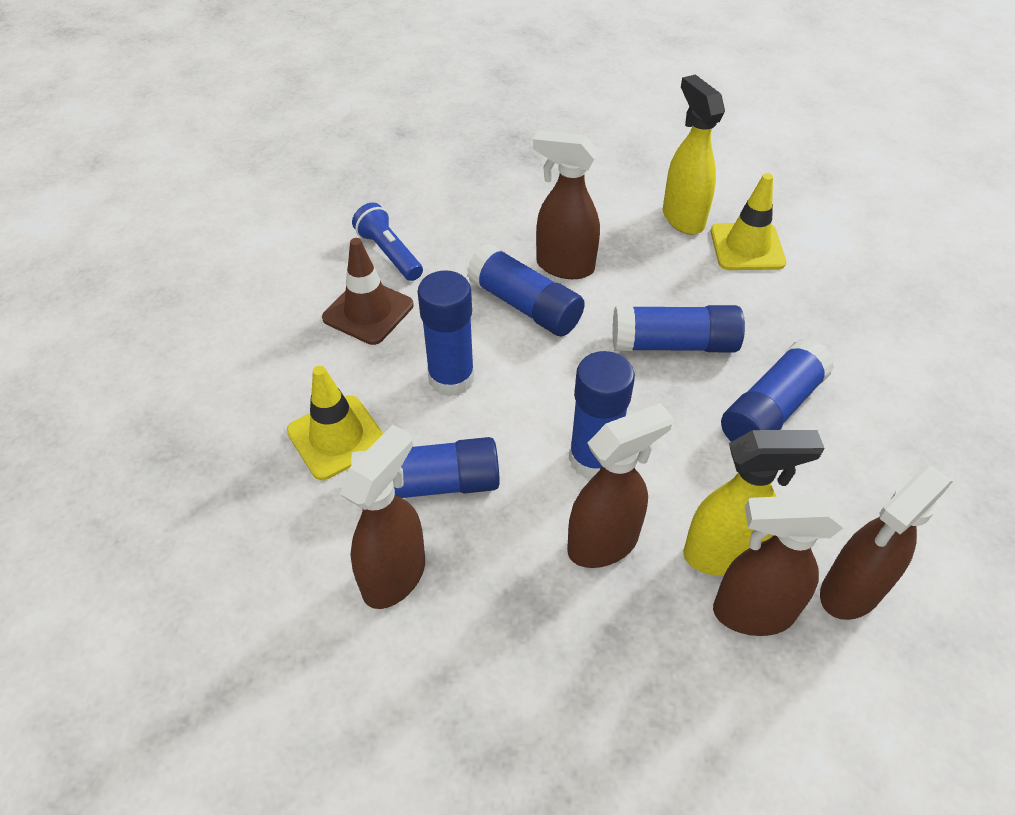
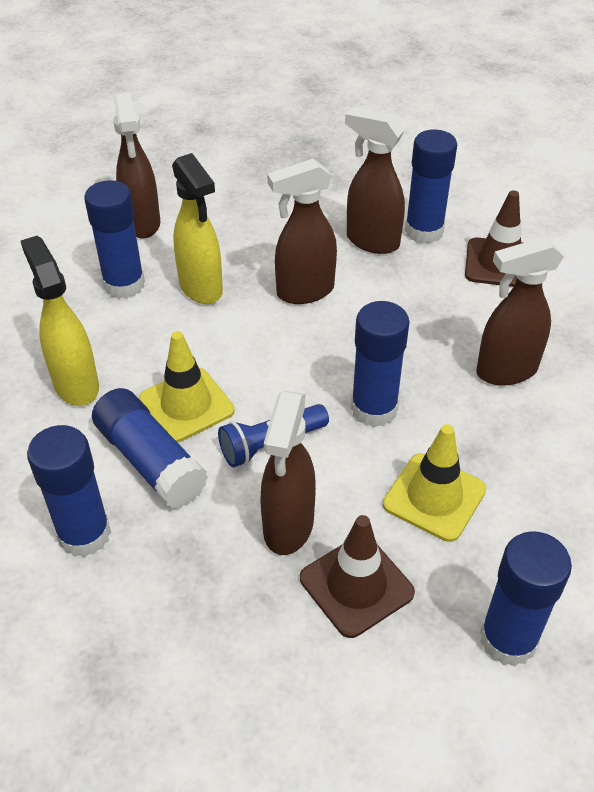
brown traffic cone: 1 -> 2

